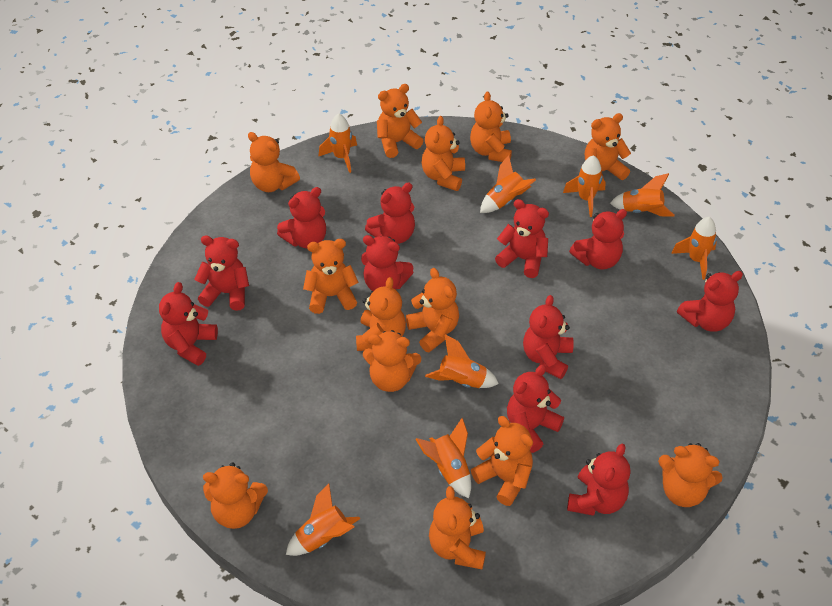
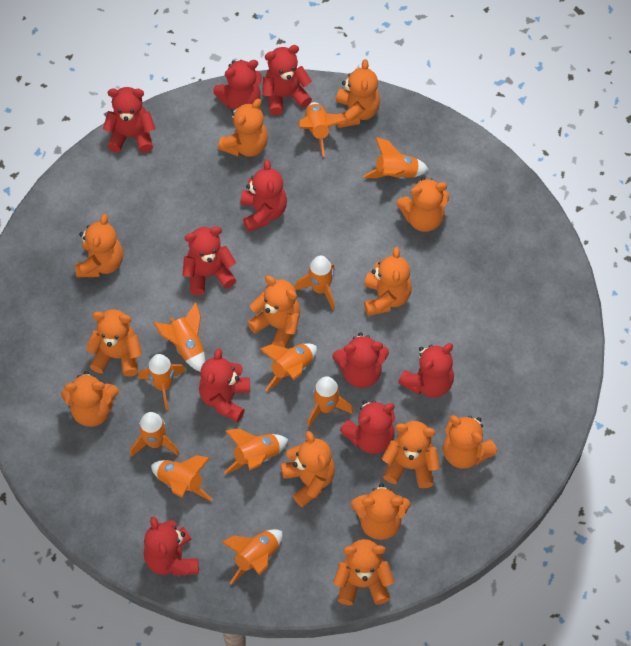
orange rocket: 8 -> 11
red teddy bear: 11 -> 10

